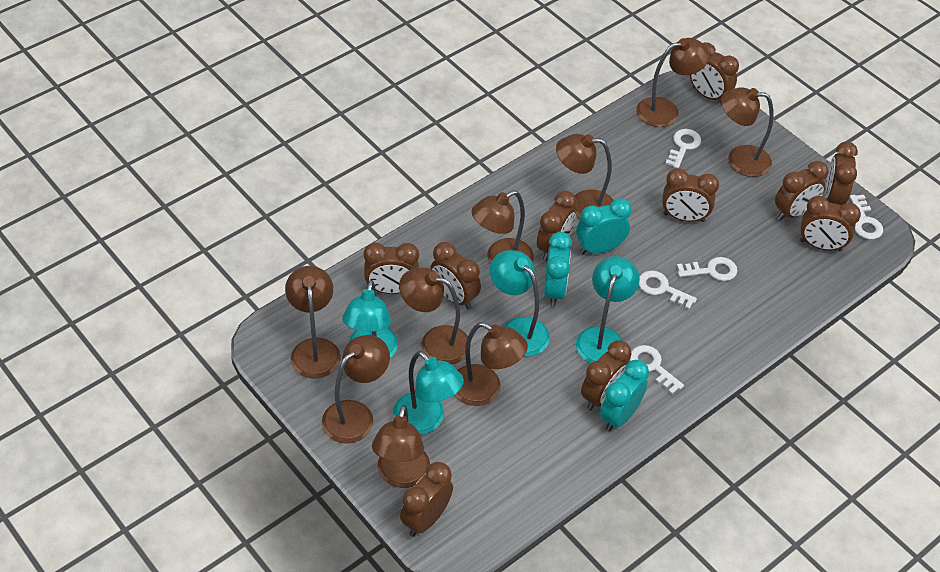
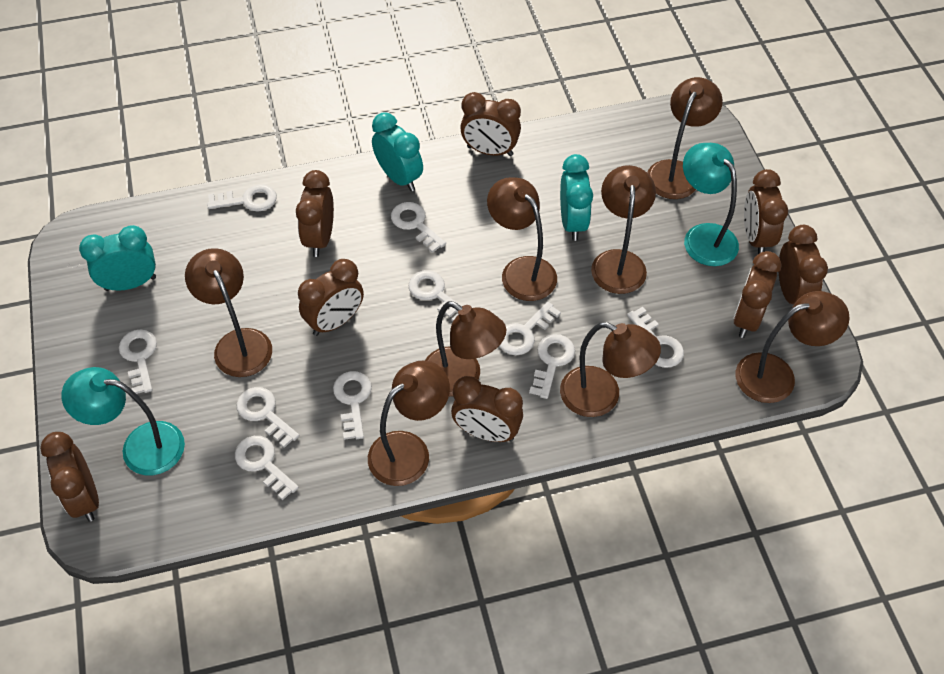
brown clock: 10 -> 8
brown lamp: 9 -> 8
turquoise lamp: 4 -> 2
white key: 5 -> 10

